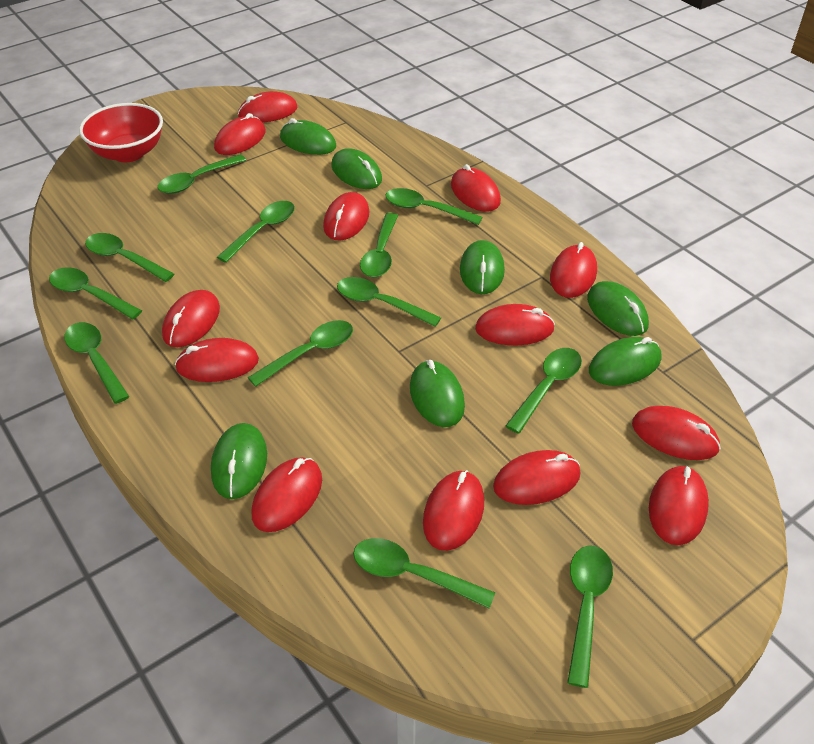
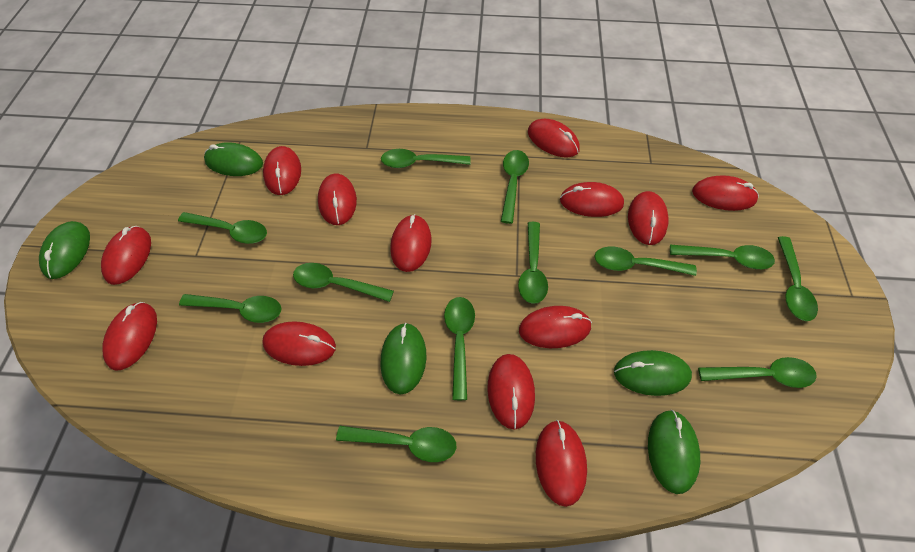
green mouse: 7 -> 5
red bowl: 1 -> 0

